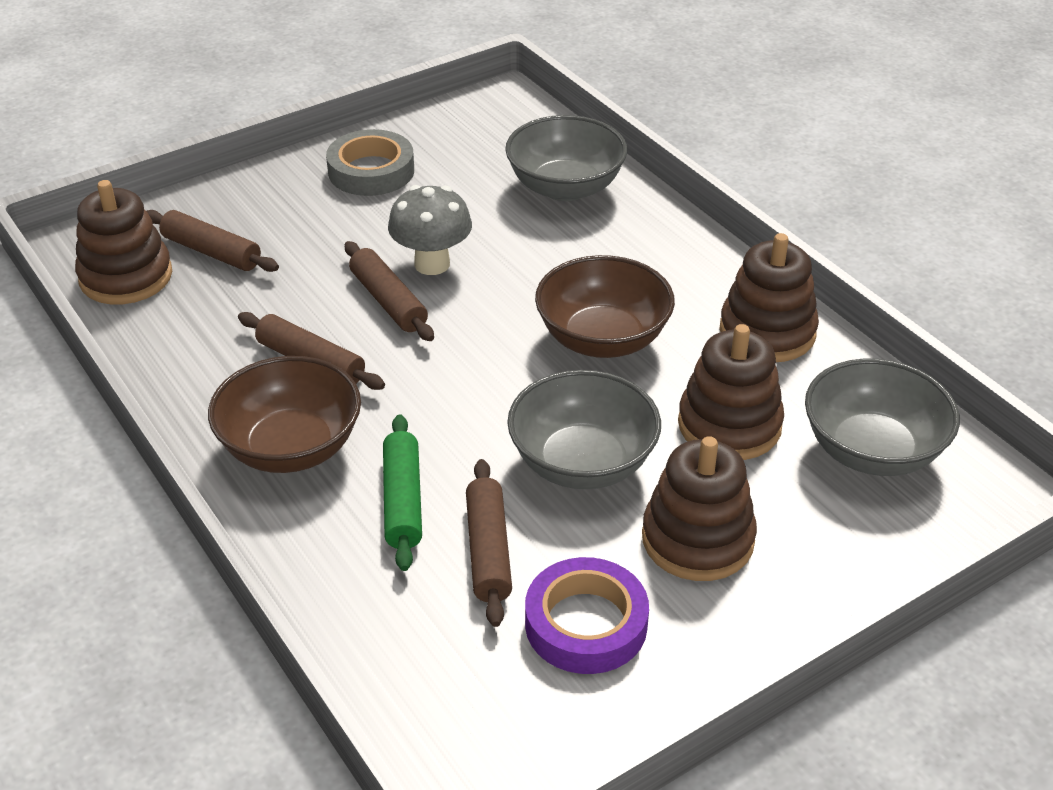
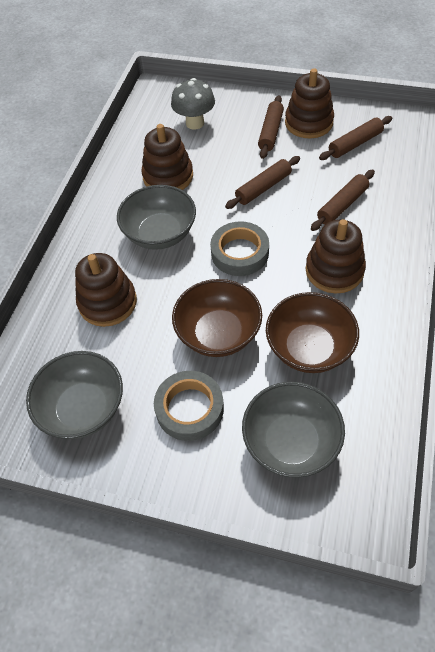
green rolling pin: 1 -> 0
grey tape: 1 -> 2
purple tape: 1 -> 0

